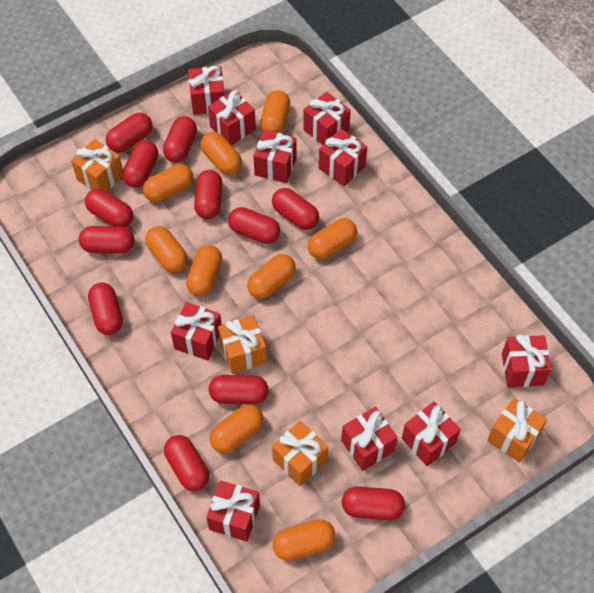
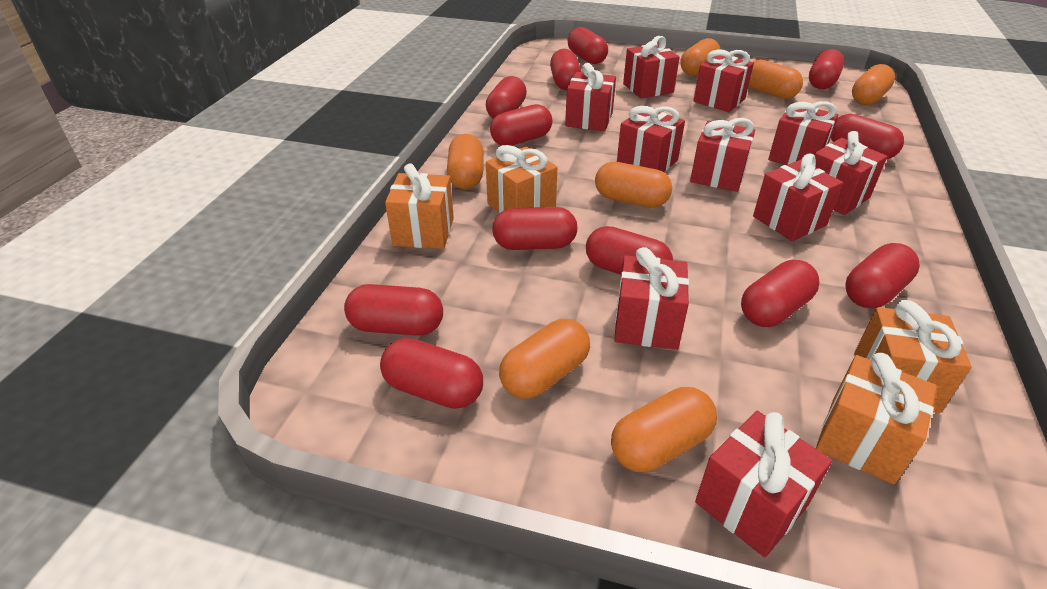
orange capsule: 9 -> 7

